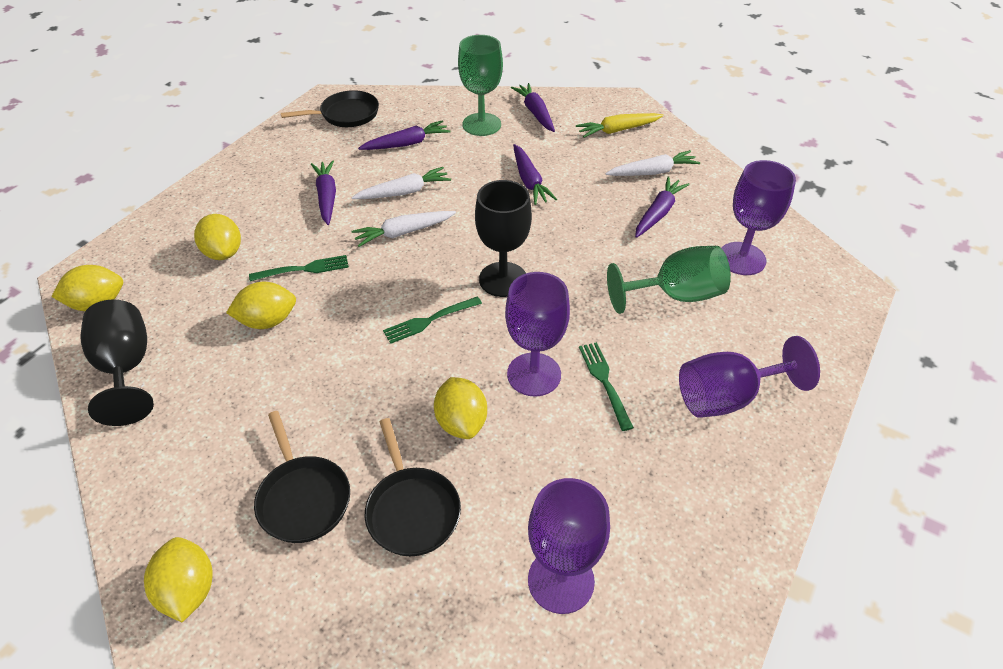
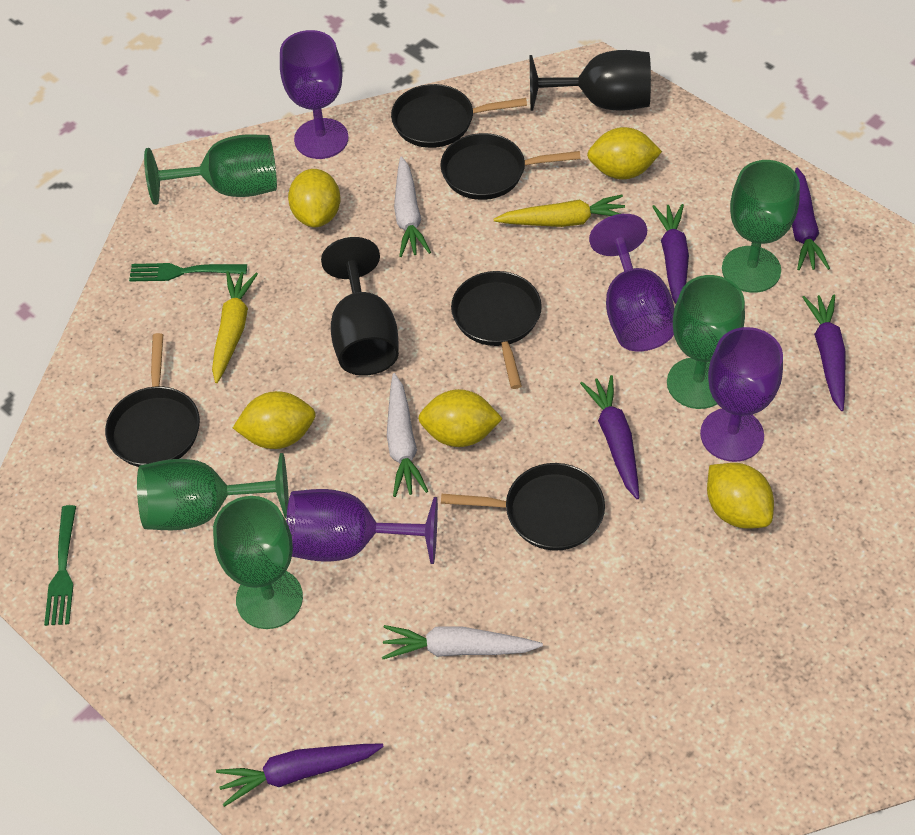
black pan: 3 -> 5
green fork: 3 -> 2
green goblet: 2 -> 5
yellow carrot: 1 -> 2

